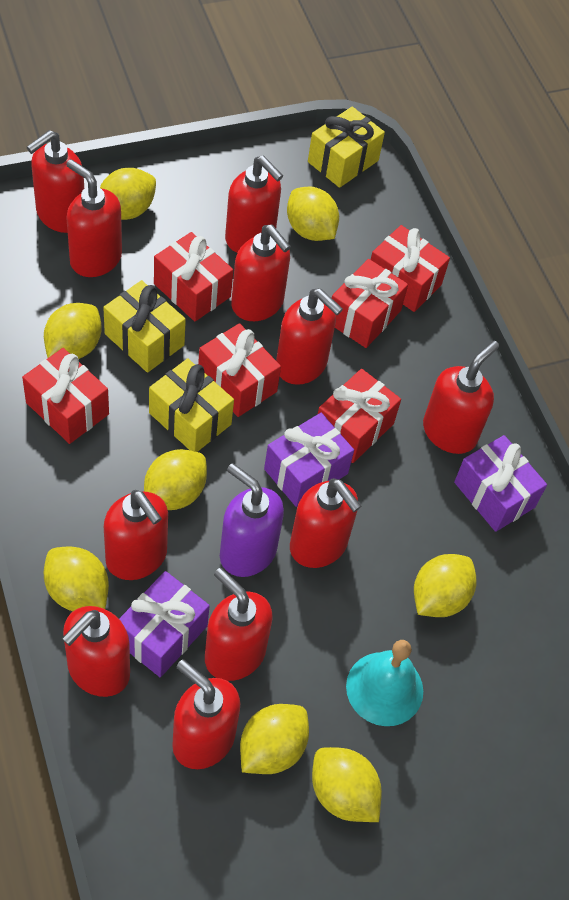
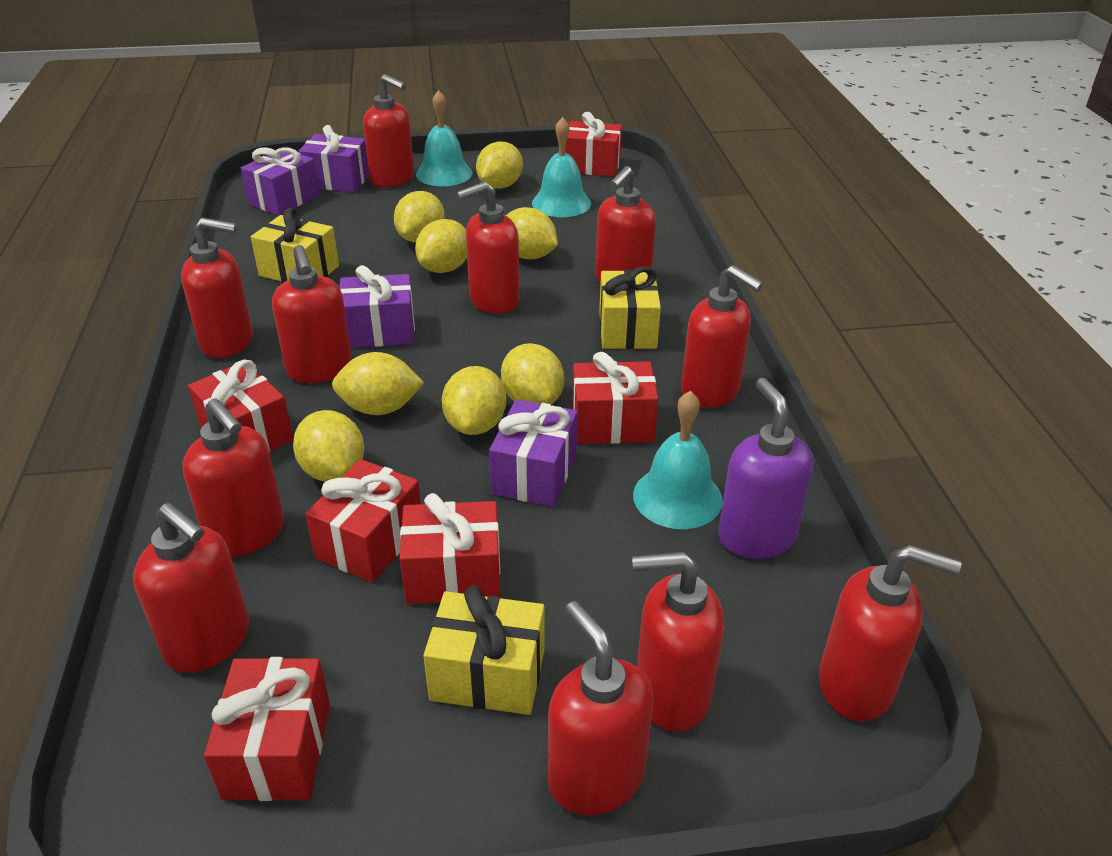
purple gift: 3 -> 4
turquoise bell: 1 -> 3

